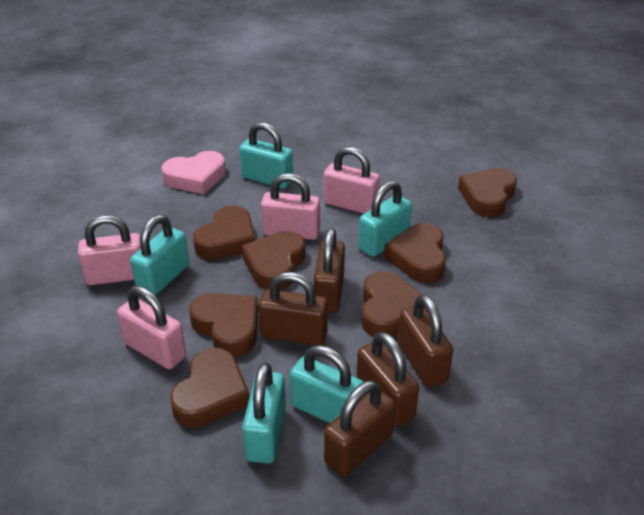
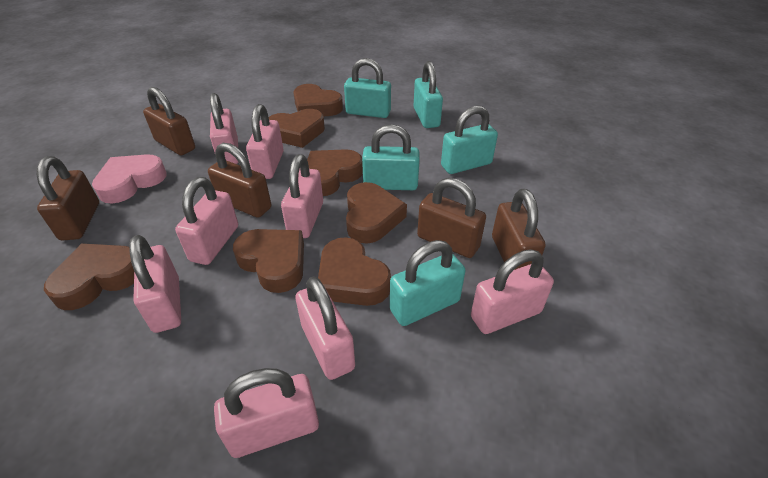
pink padlock: 4 -> 8

